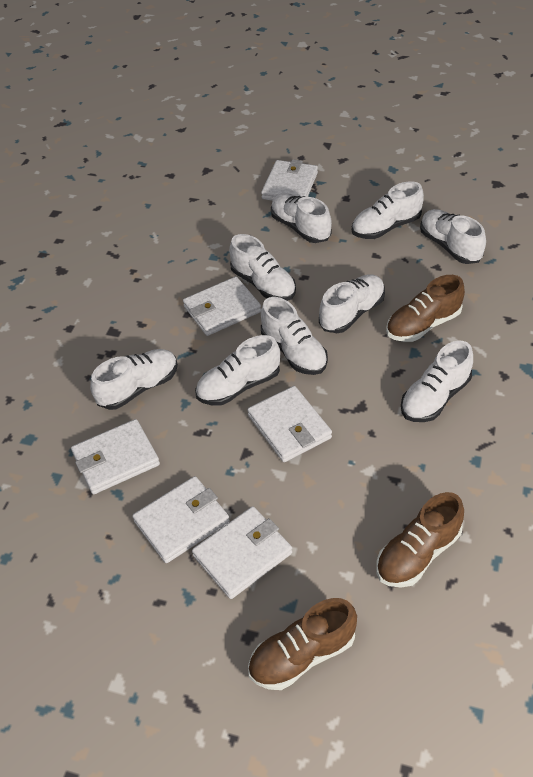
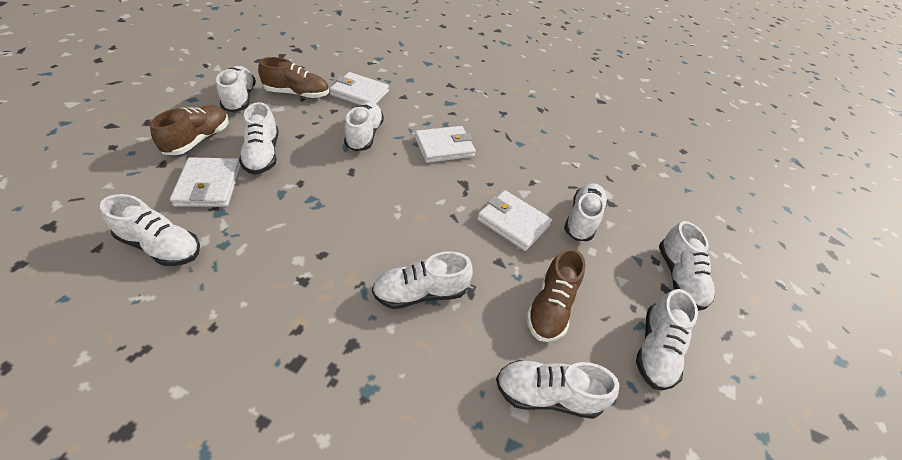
white wallet: 6 -> 4

